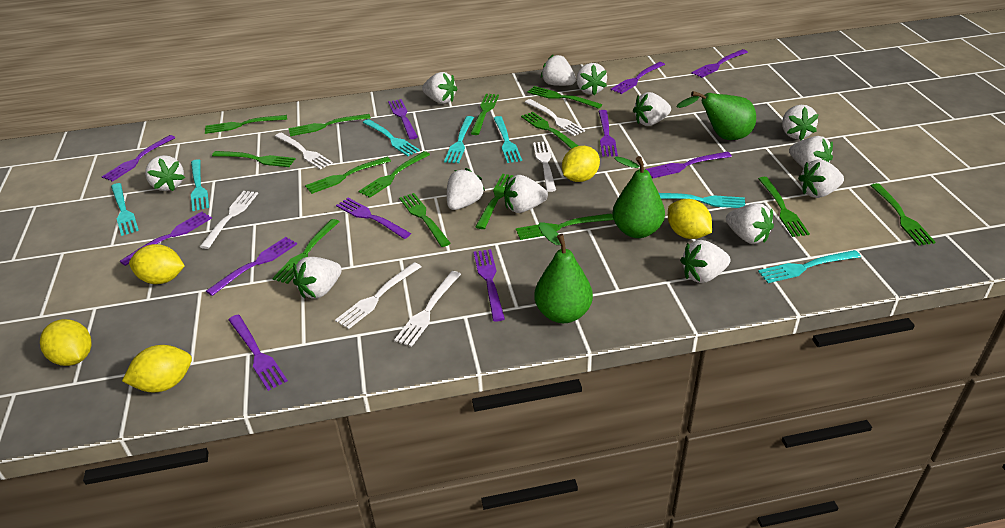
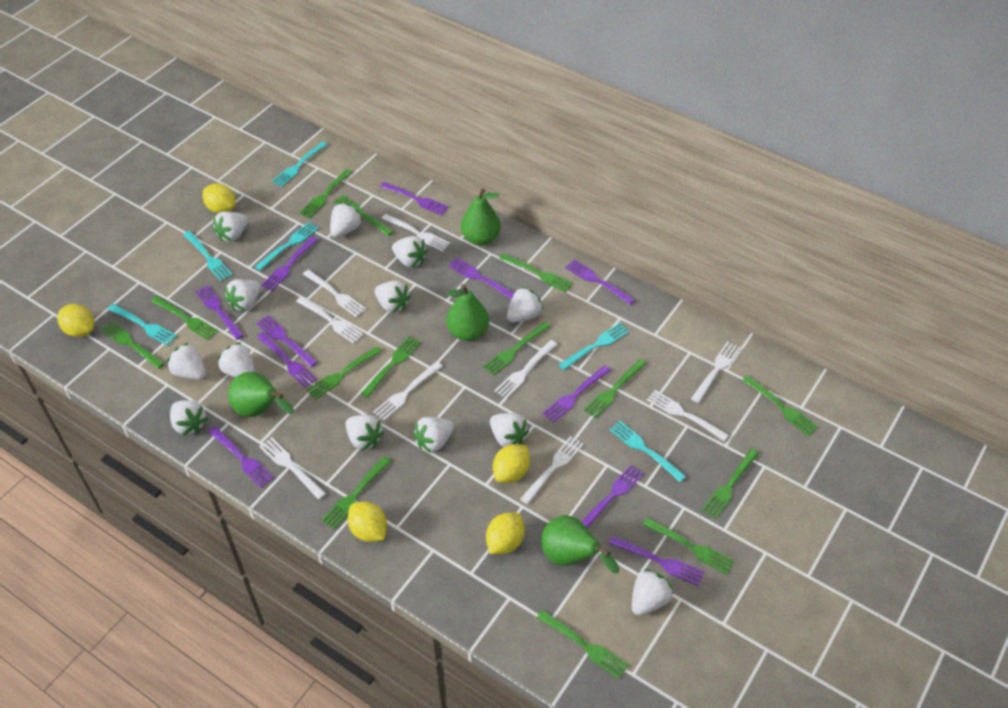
green pear: 3 -> 4
turquoise fork: 7 -> 6
white fork: 6 -> 9

